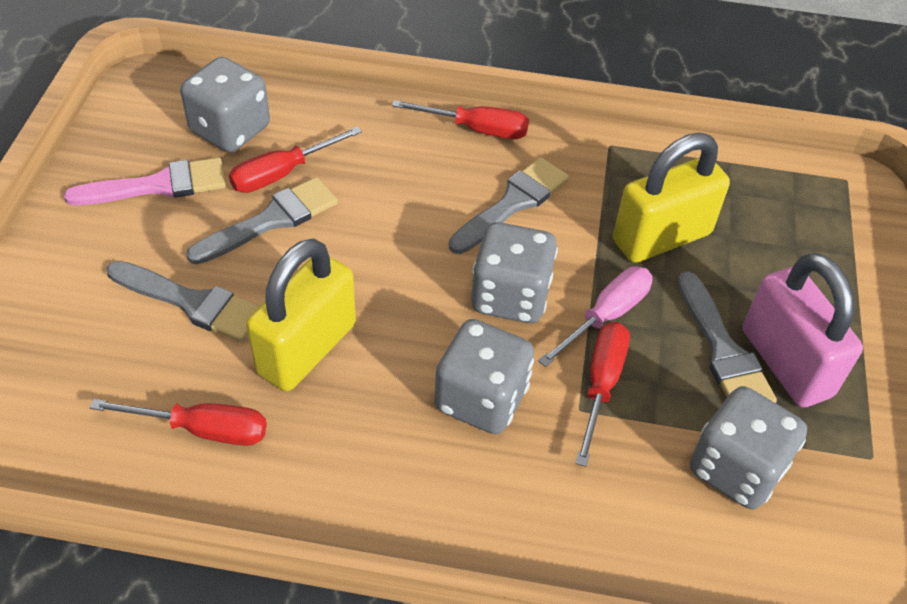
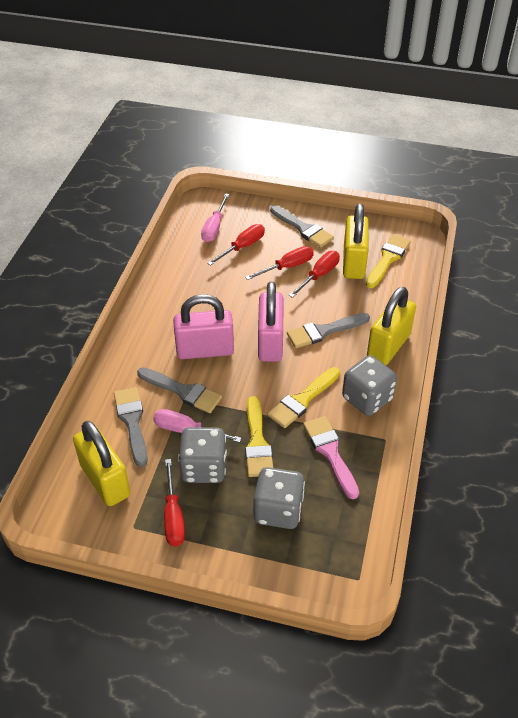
grey dice: 4 -> 3
pink padlock: 1 -> 2
pink screwdriver: 1 -> 2
yellow brush: 0 -> 3
yellow padlock: 2 -> 3

